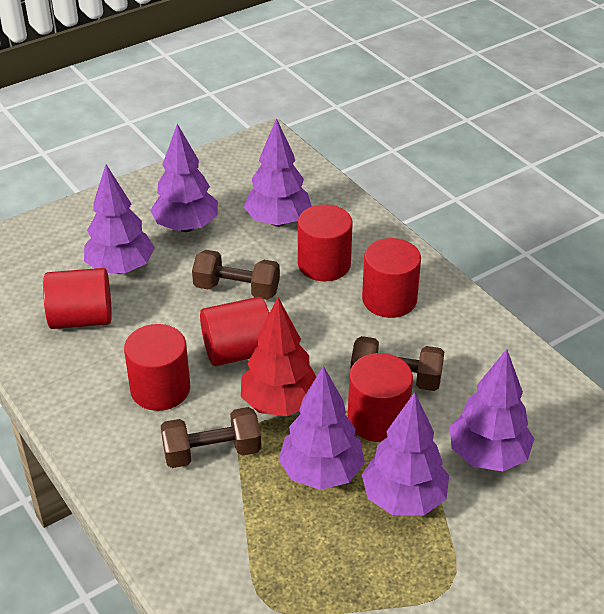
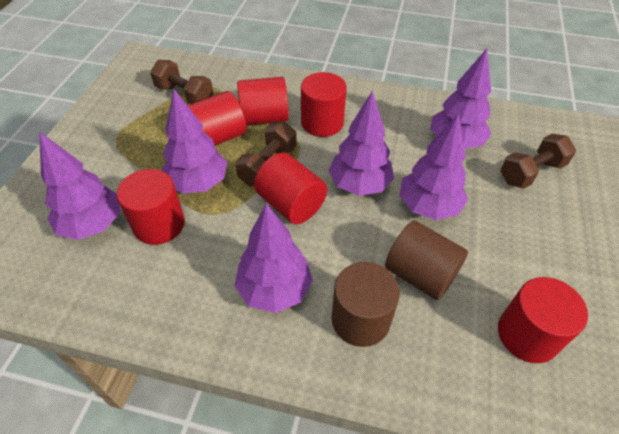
brown cylinder: 0 -> 2
red tree: 1 -> 0

